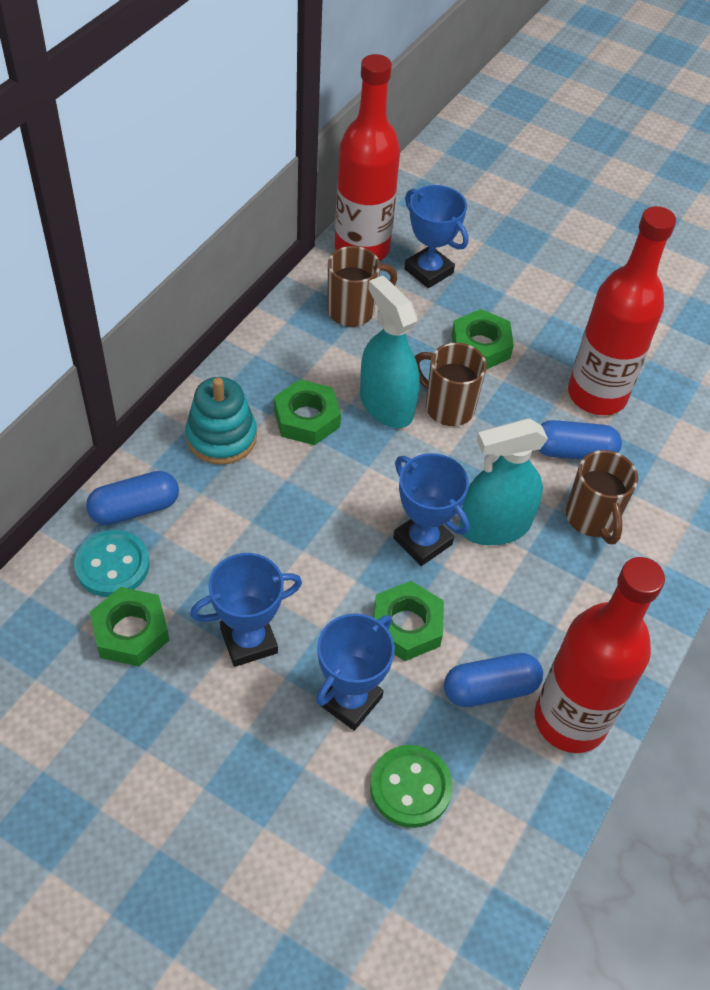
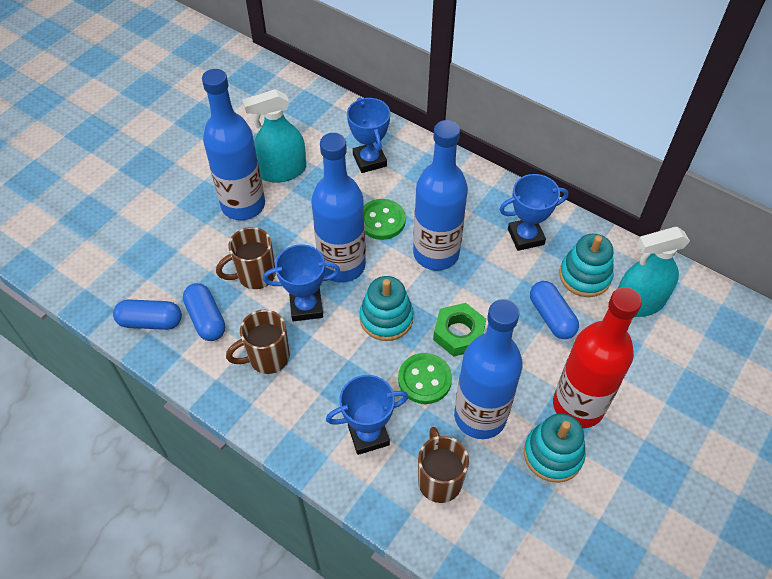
blue bottle: 0 -> 4
green button: 1 -> 2
green nut: 4 -> 1
red bottle: 3 -> 1
turquoise button: 1 -> 0
turquoise stacking toy: 1 -> 3

